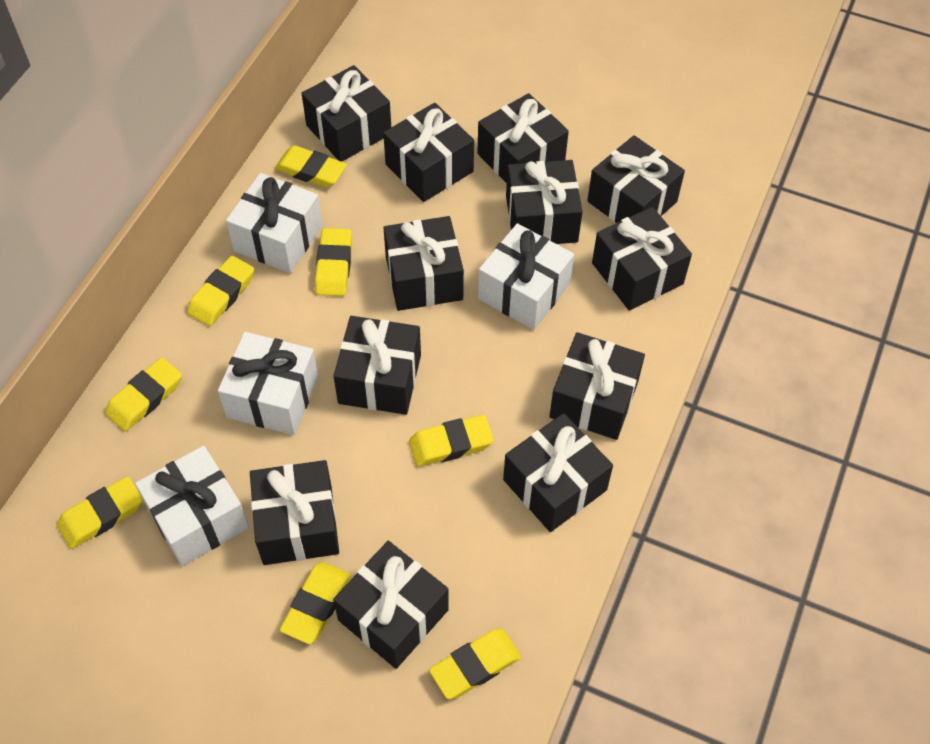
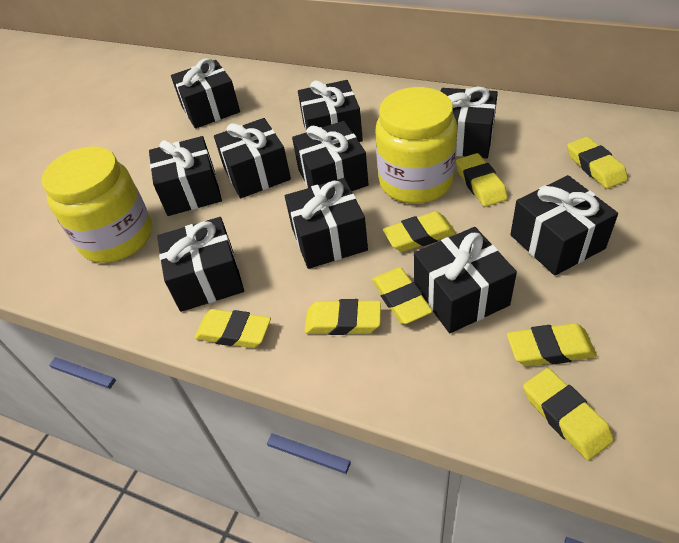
black gift: 12 -> 10
white gift: 4 -> 0
yellow jar: 0 -> 2

